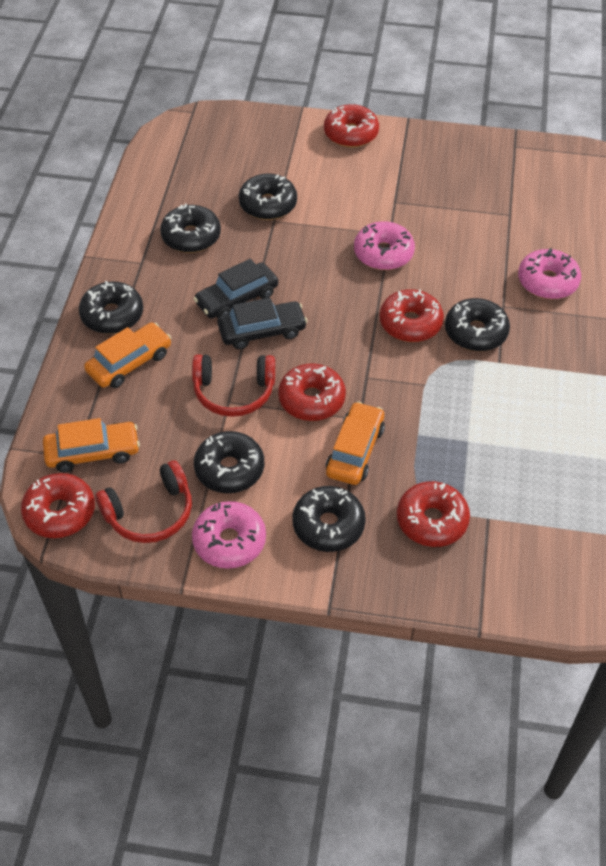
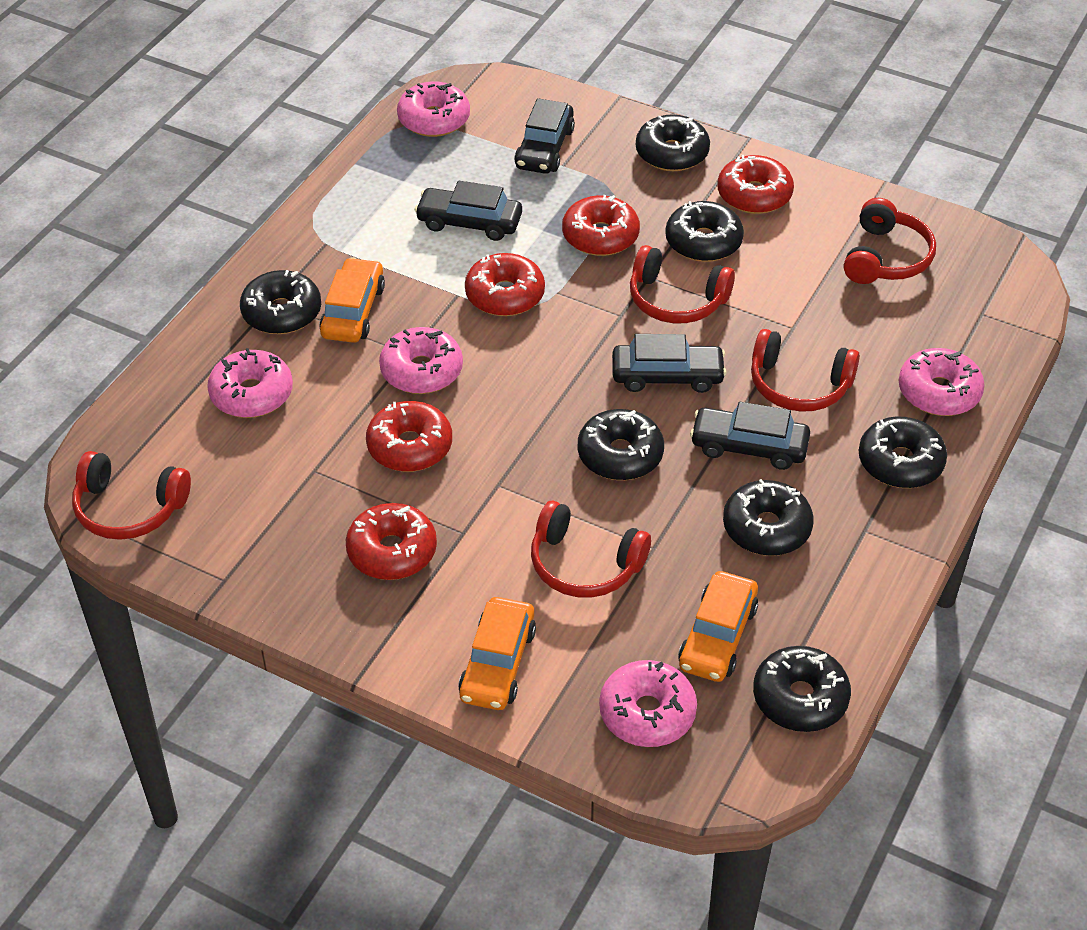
black car: 2 -> 4
black donut: 6 -> 7
pink donut: 3 -> 5
red headphones: 2 -> 5

